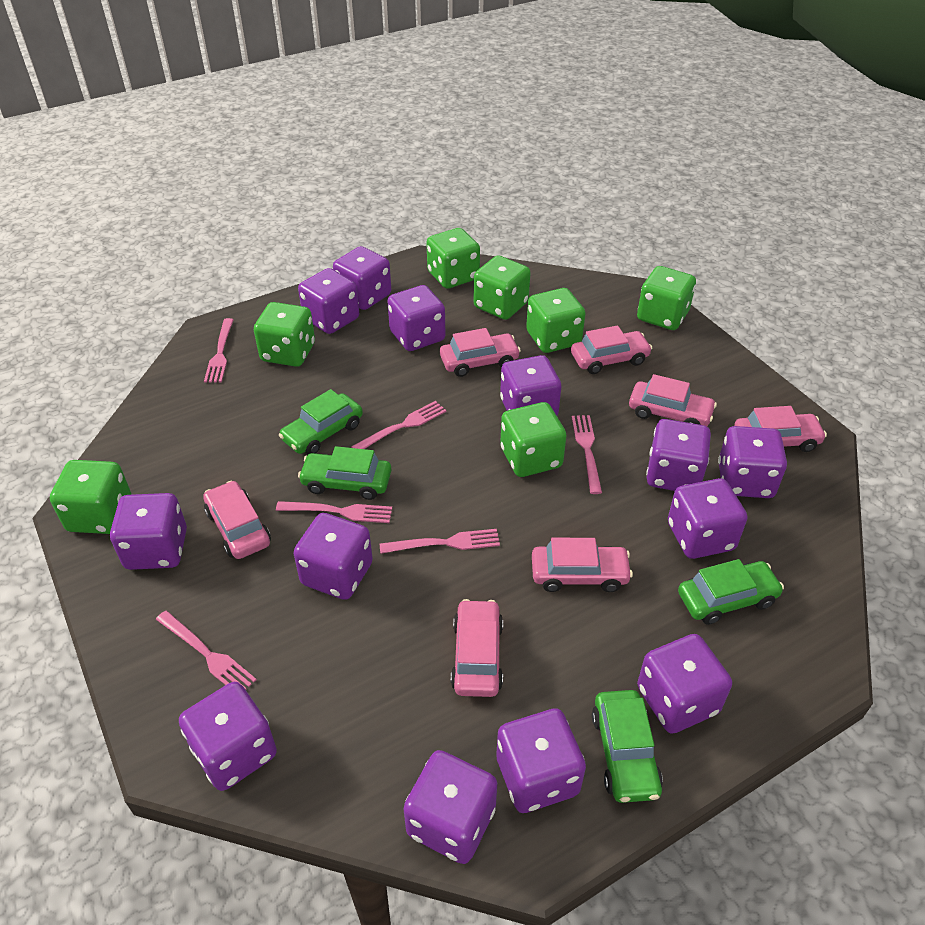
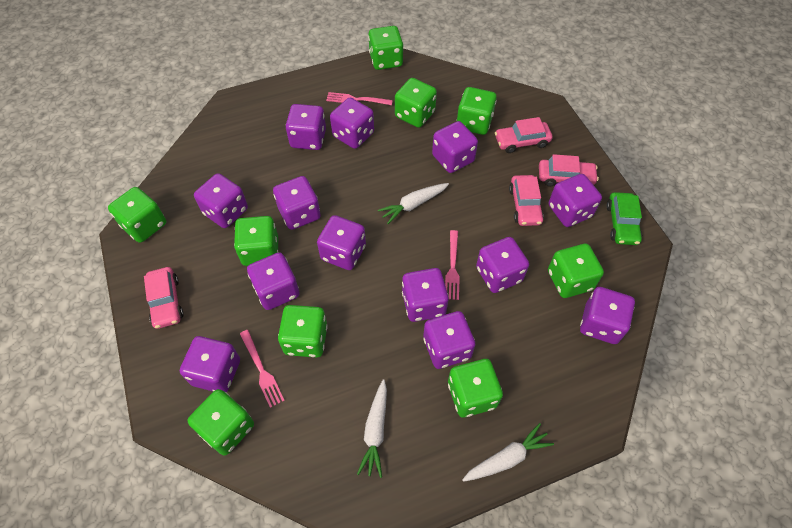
green car: 4 -> 1
green dice: 7 -> 9
pink car: 7 -> 4
pink fork: 6 -> 3
white carrot: 0 -> 3

